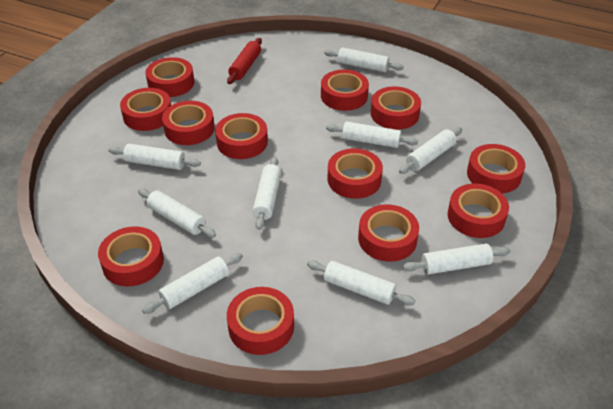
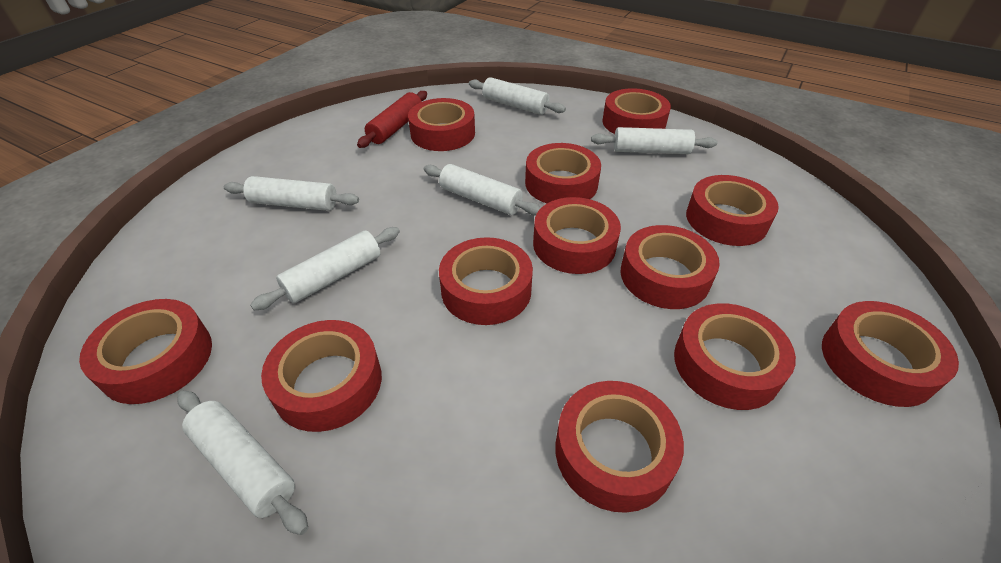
white rolling pin: 9 -> 6

